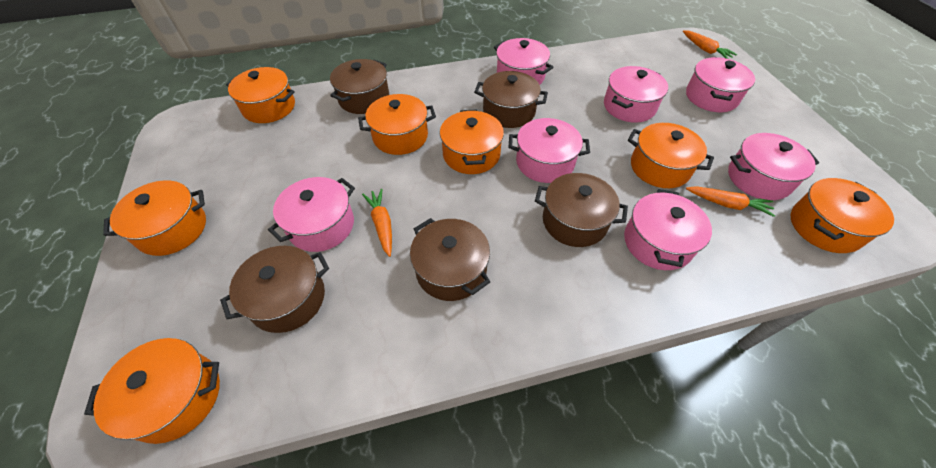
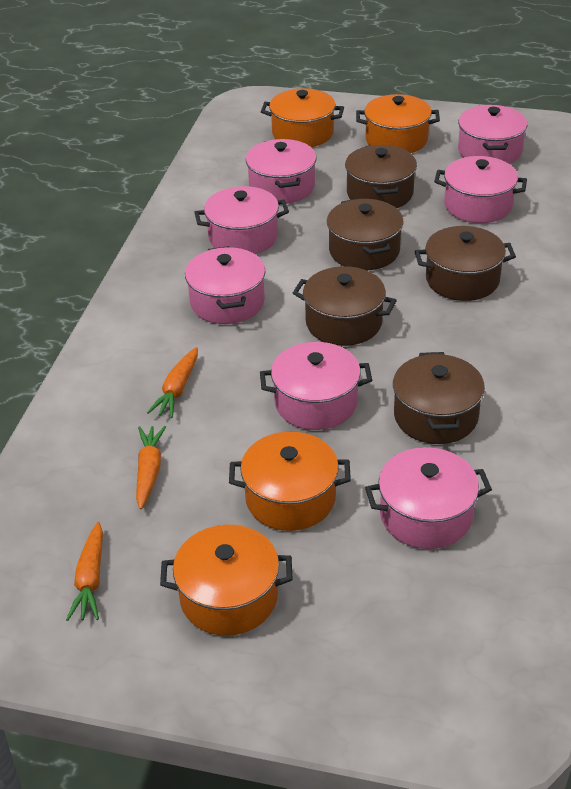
orange pot: 7 -> 4

